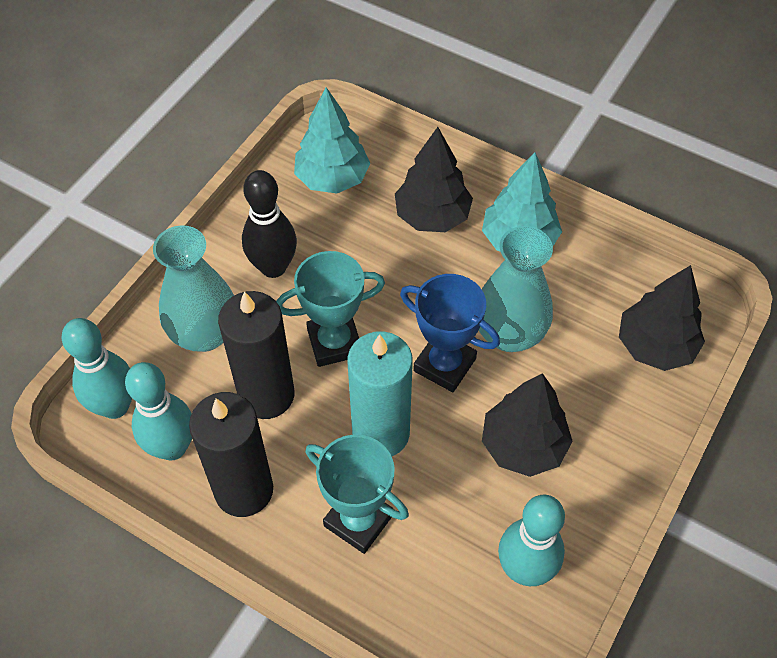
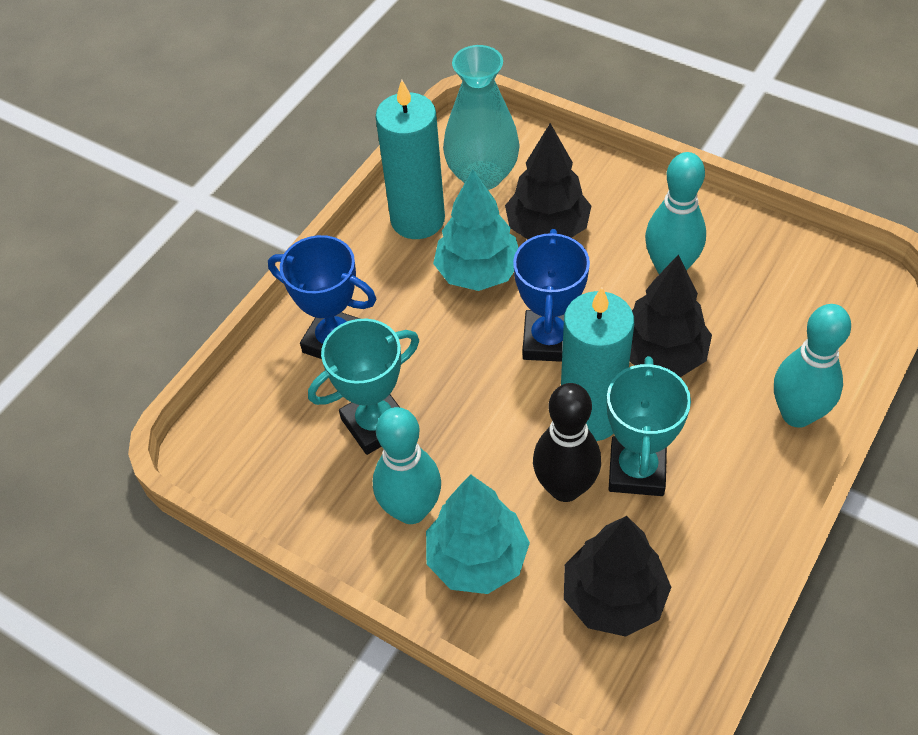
black candle: 2 -> 0
blue trophy: 1 -> 2
turquoise candle: 1 -> 2
turquoise vase: 2 -> 1

